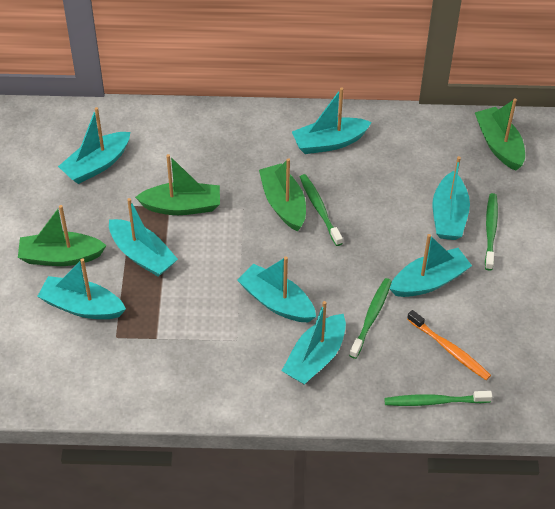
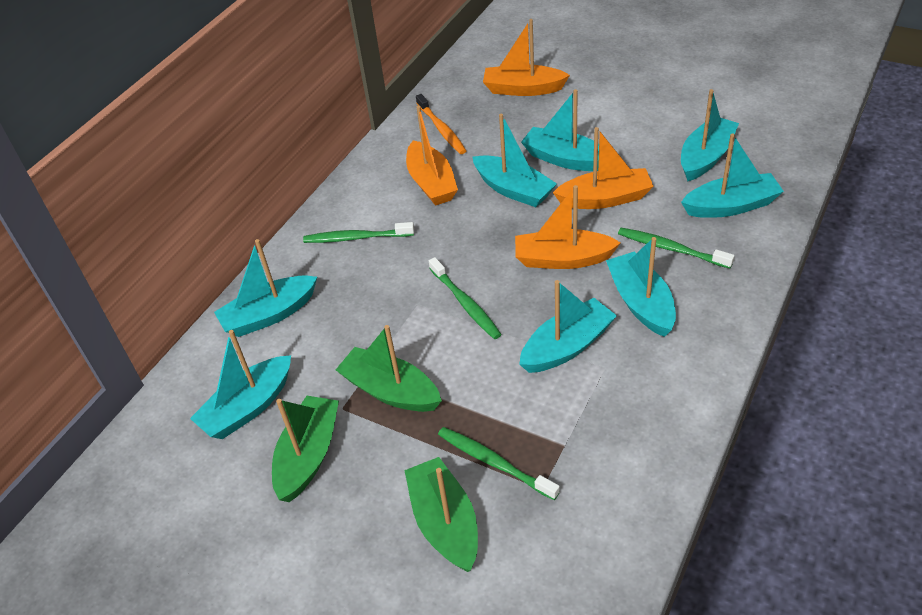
green boat: 4 -> 3
orange boat: 0 -> 4

